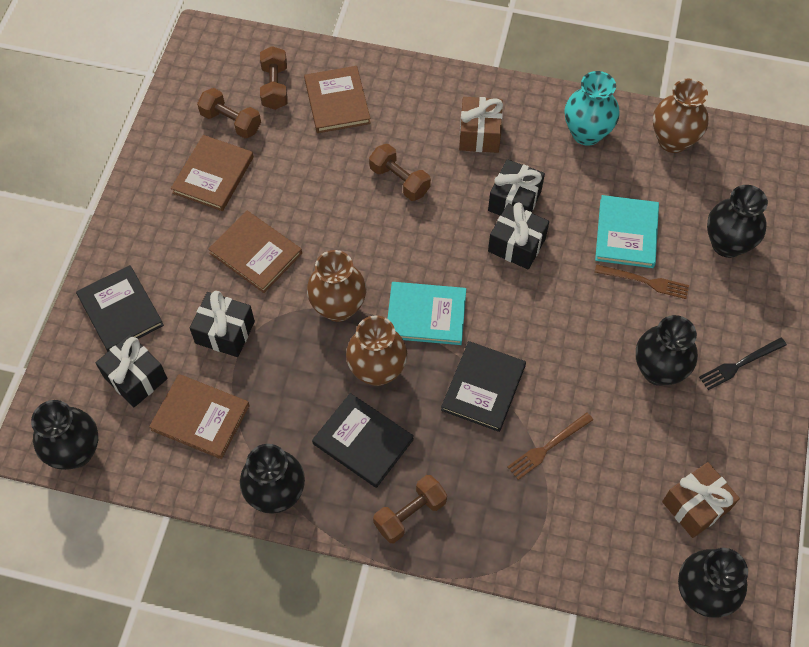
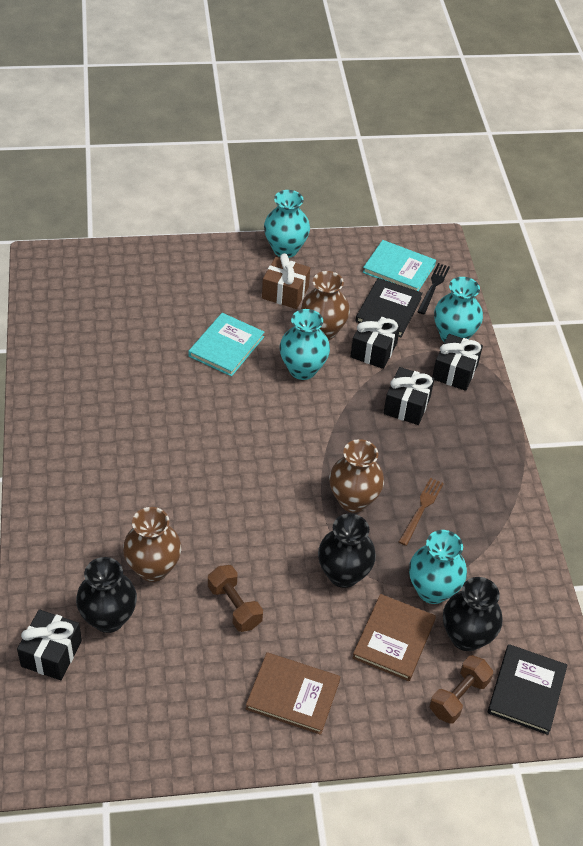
black book: 3 -> 2
black vase: 5 -> 3
brown book: 4 -> 2
brown dumbbell: 4 -> 2
brown fork: 2 -> 1
brown gift: 2 -> 1
turquoise vase: 1 -> 4

